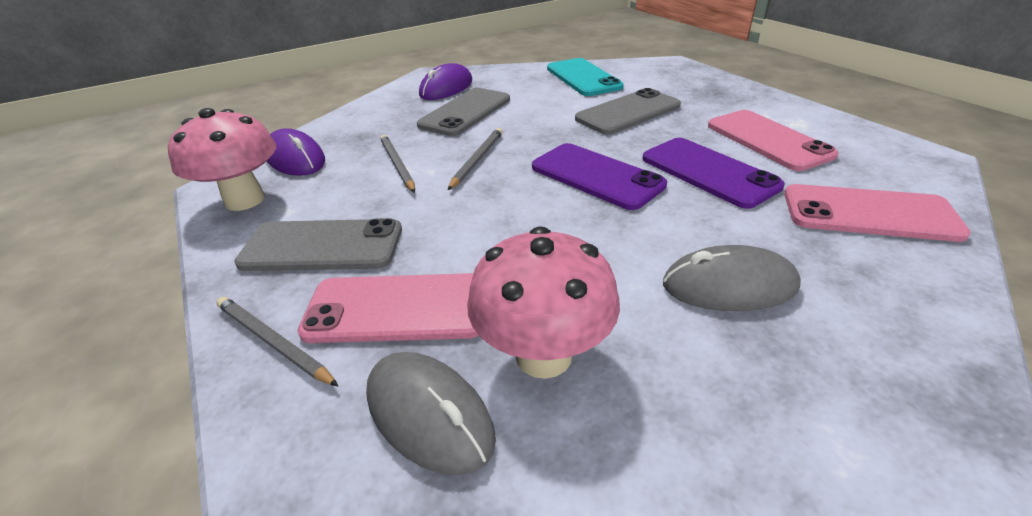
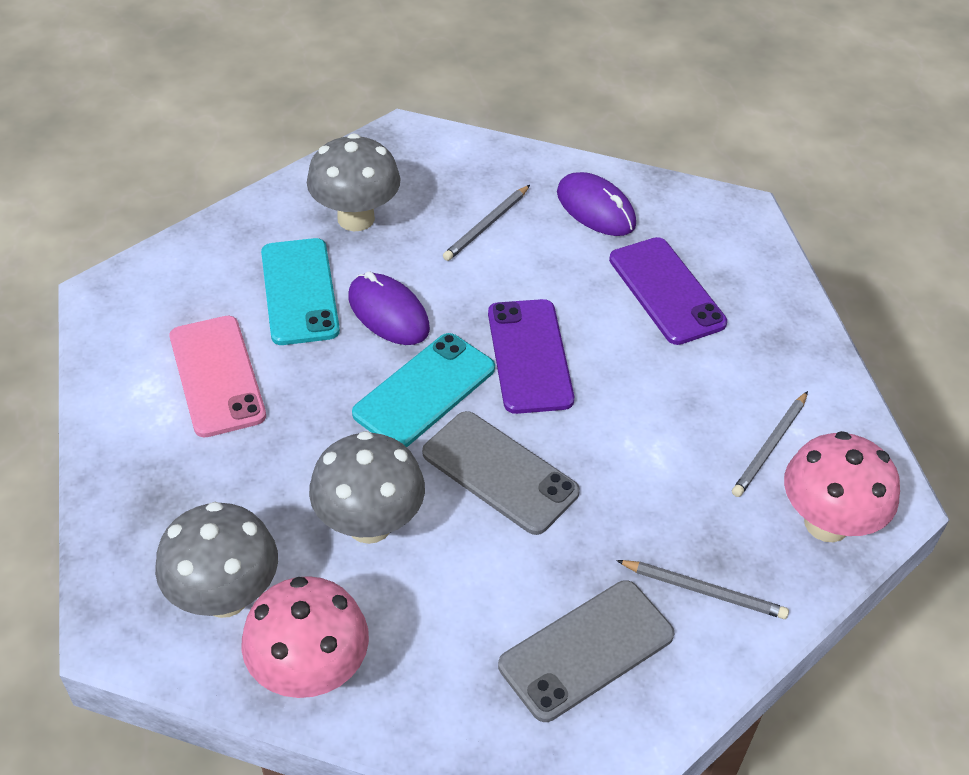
grey mouse: 2 -> 0
grey mushroom: 0 -> 3
grey phone: 3 -> 2
pink phone: 3 -> 1
turquoise phone: 1 -> 2

